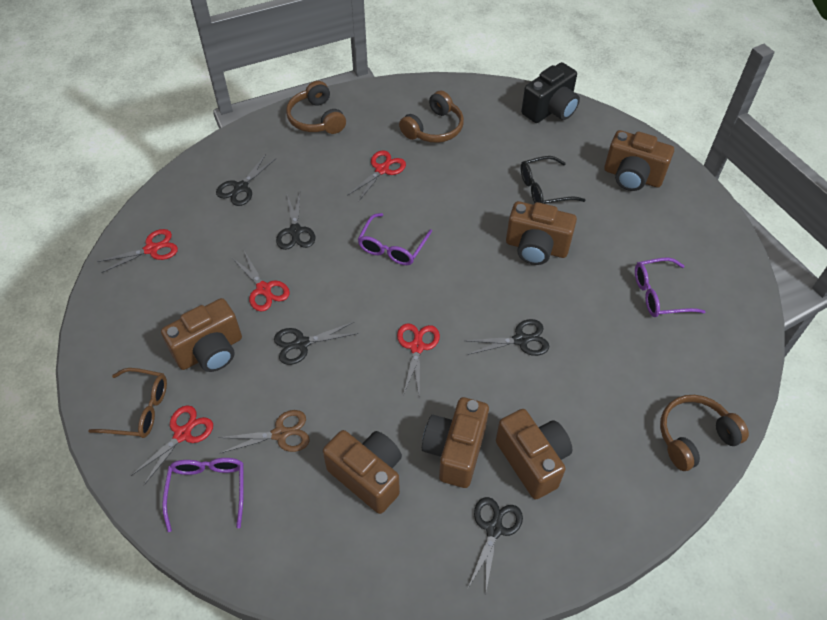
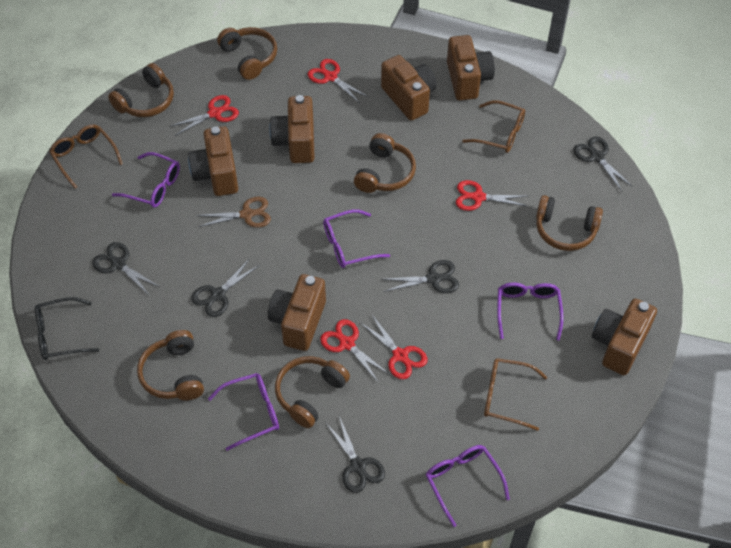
black camera: 1 -> 0
brown glasses: 1 -> 3
brown headphones: 3 -> 6
purple glasses: 3 -> 5

